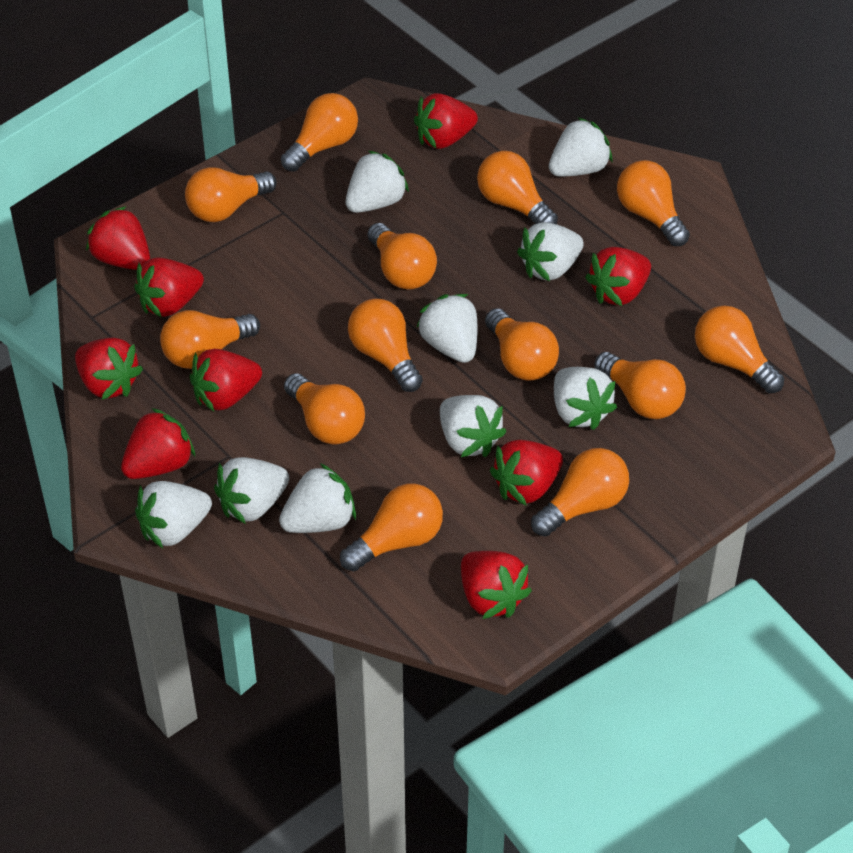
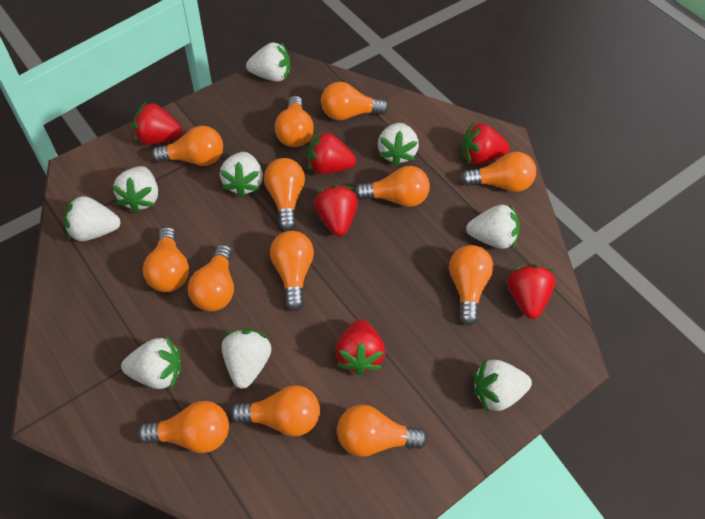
red strawberry: 9 -> 6

